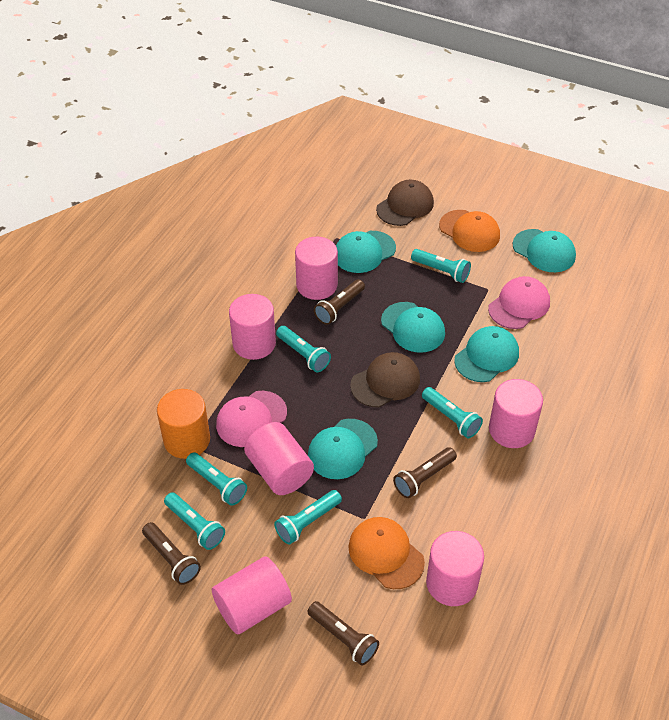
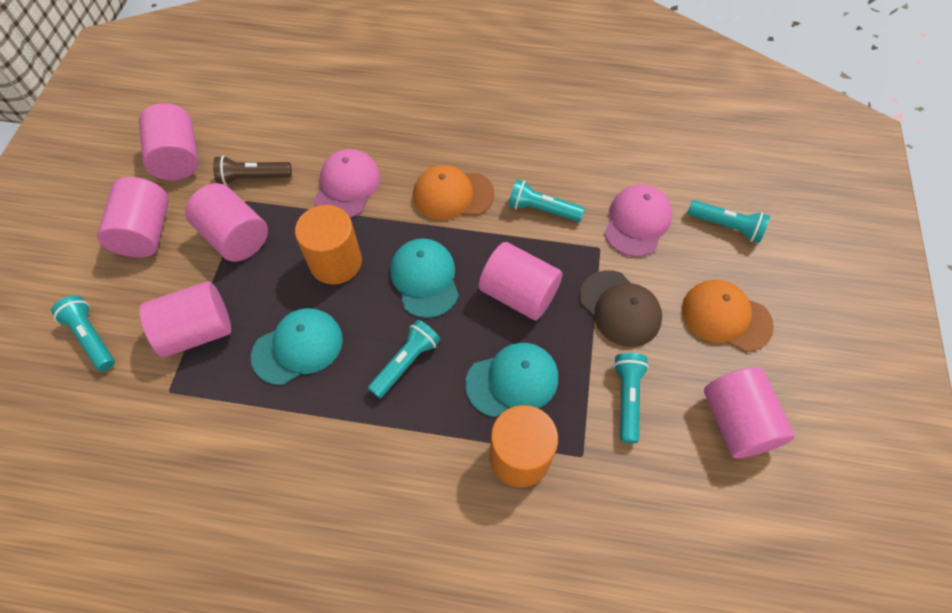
brown cap: 2 -> 1
brown flashlight: 4 -> 1
orange cylinder: 1 -> 2
turquoise cap: 5 -> 3
turquoise flashlight: 6 -> 5

